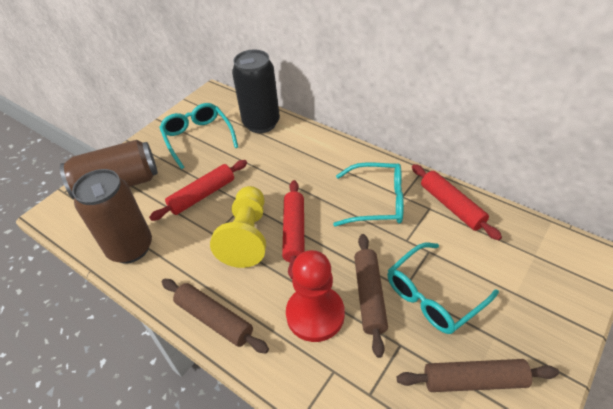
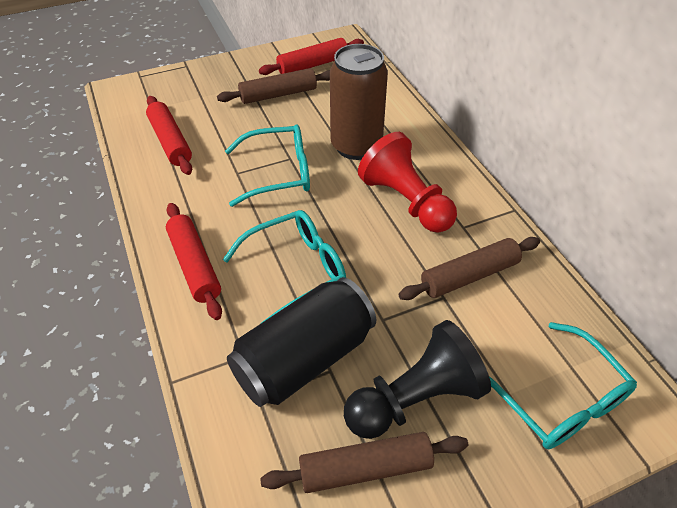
black pawn: 0 -> 1
brown can: 2 -> 1
yellow pawn: 1 -> 0

